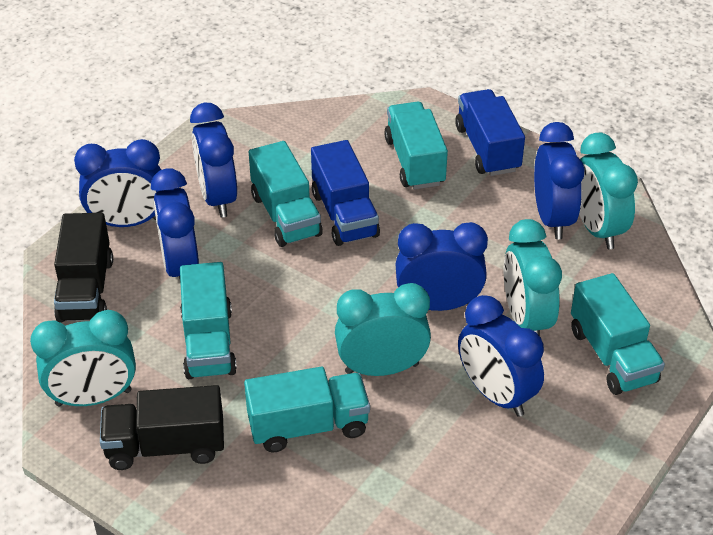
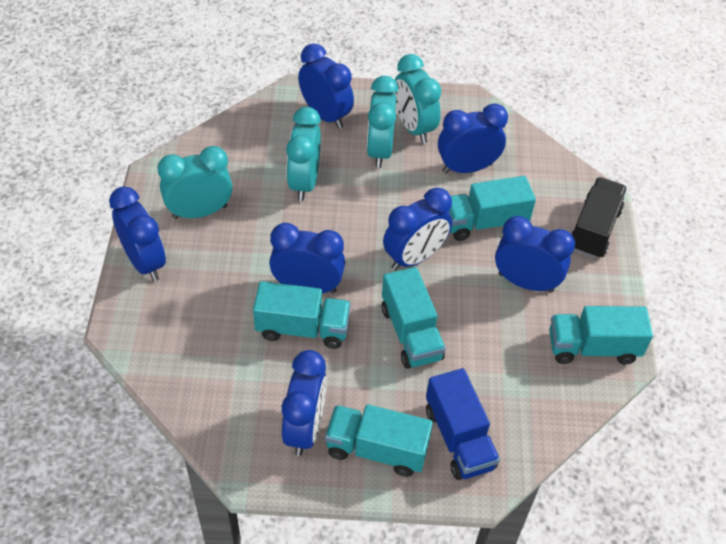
black truck: 2 -> 1
blue clock: 6 -> 7
blue truck: 2 -> 1

